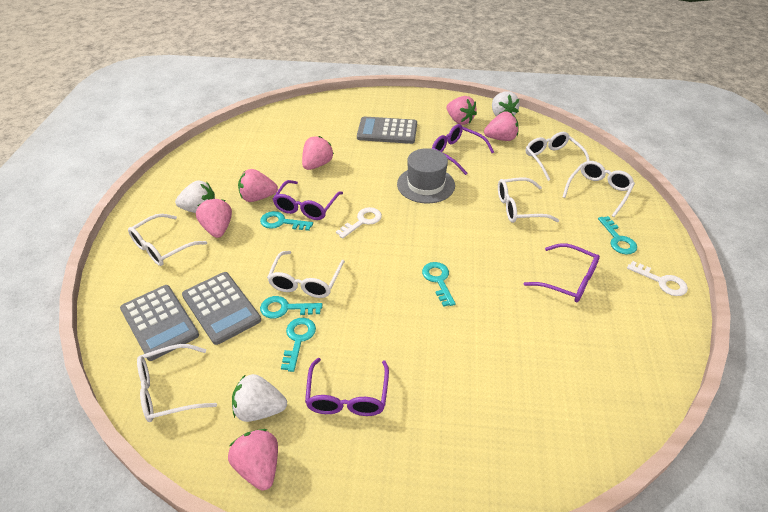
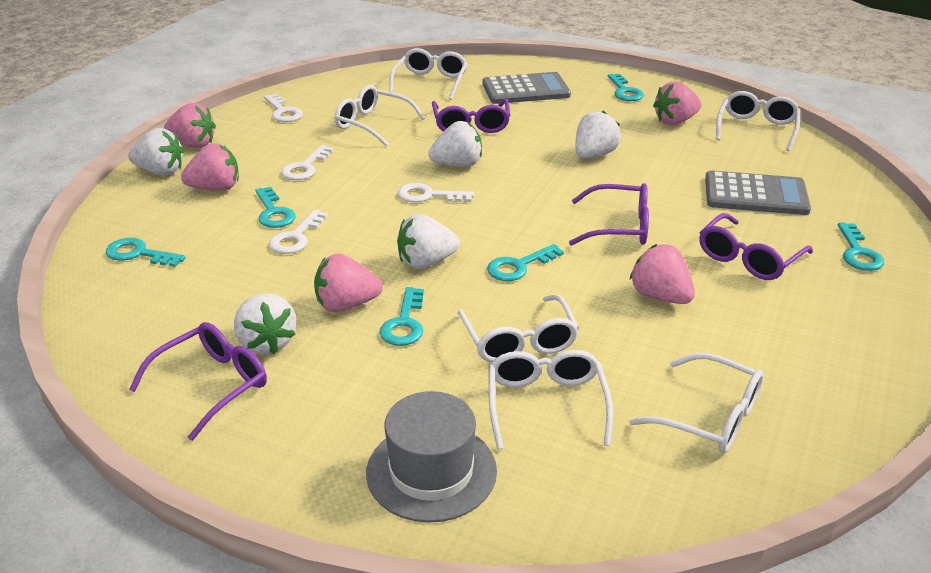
grey calculator: 3 -> 2
pink strawberry: 6 -> 5
turquoise key: 5 -> 6
white key: 2 -> 4
white strawberry: 3 -> 5

